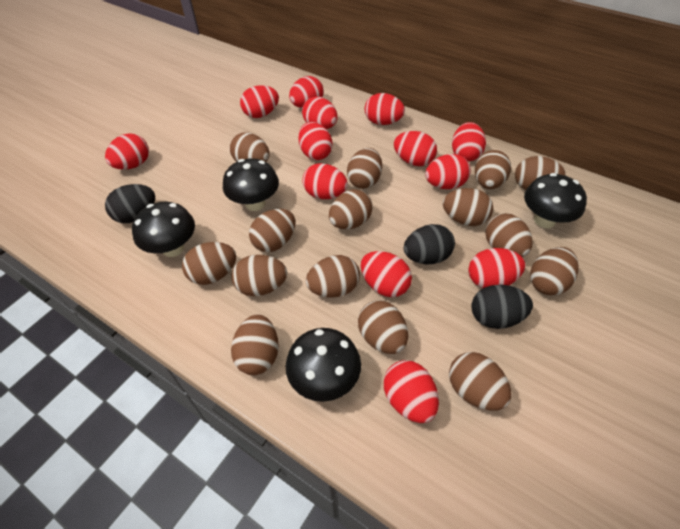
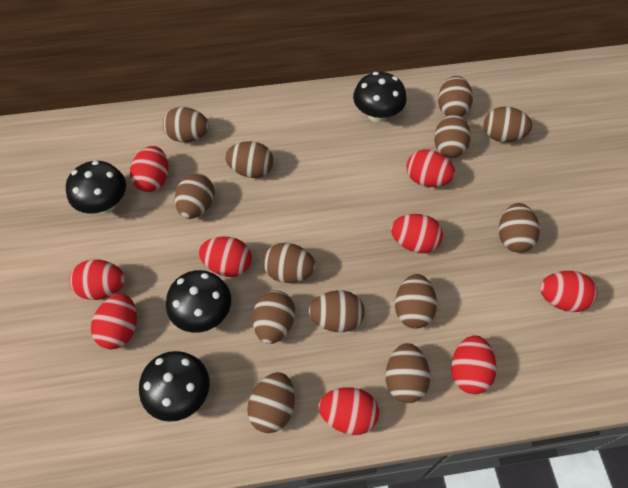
black egg: 3 -> 0
brown egg: 15 -> 13
red egg: 13 -> 9

